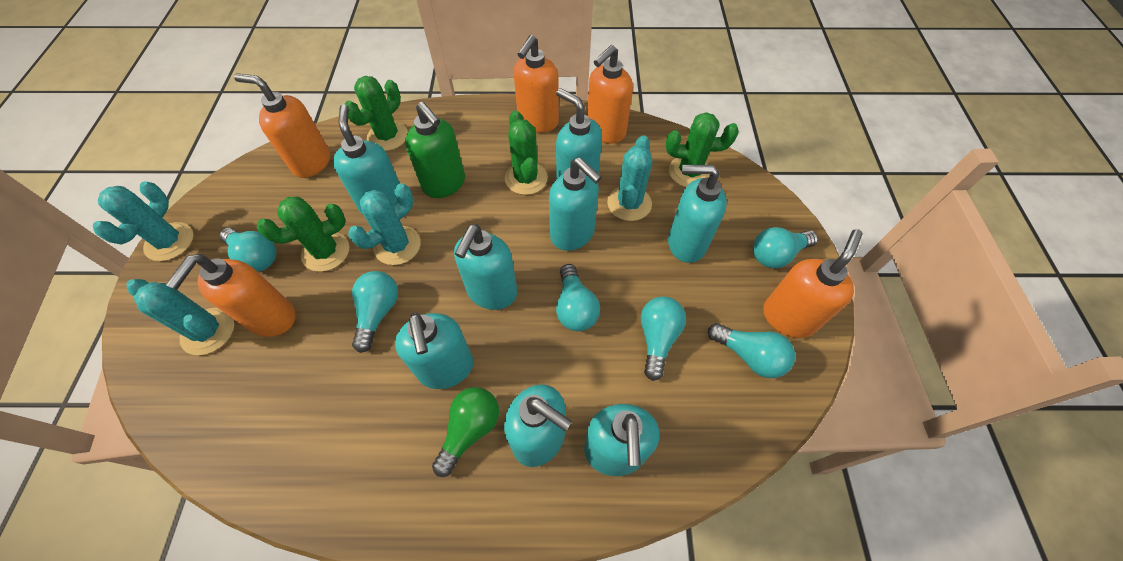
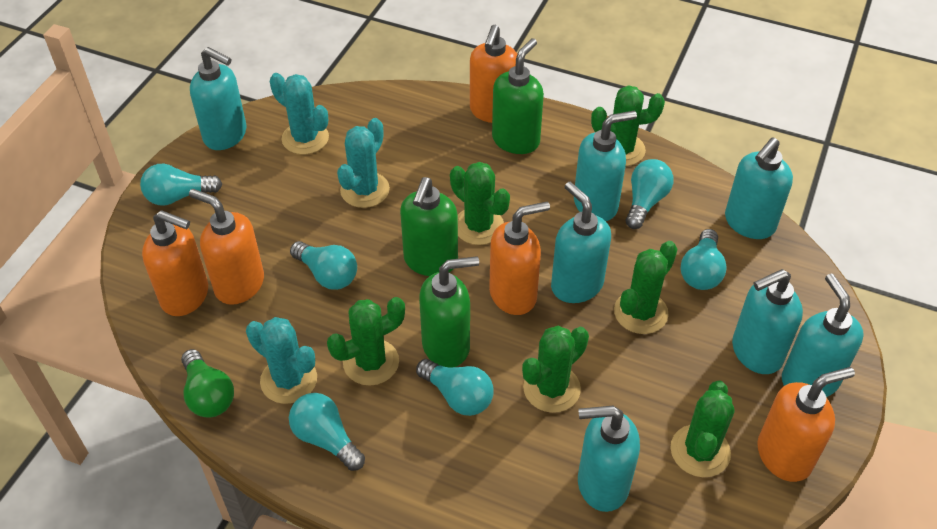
green cactus: 4 -> 6
green soap dispenser: 1 -> 3
turquoise cactus: 4 -> 3
turquoise soap dispenser: 8 -> 7

